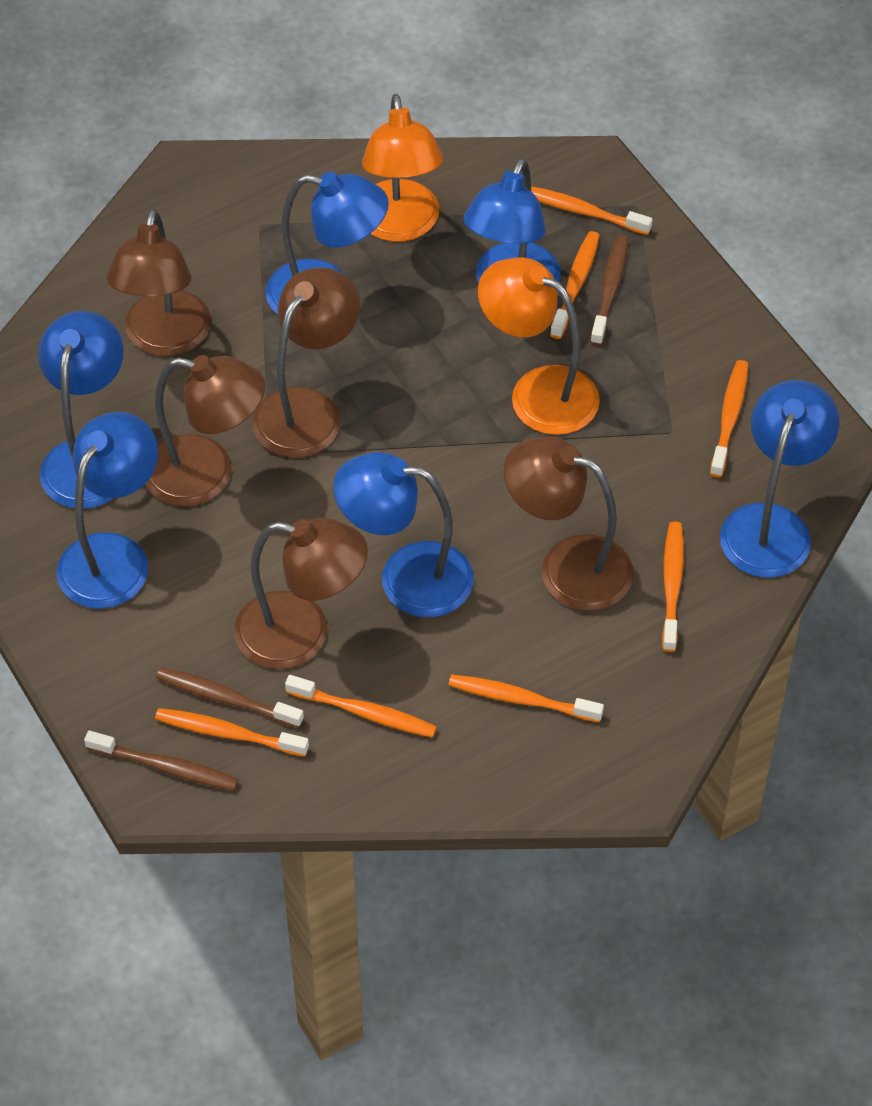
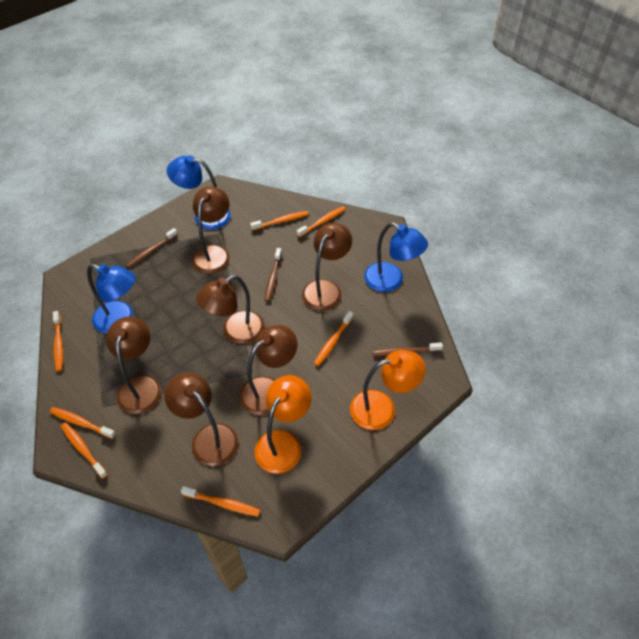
blue lamp: 6 -> 3
brown lamp: 5 -> 6

